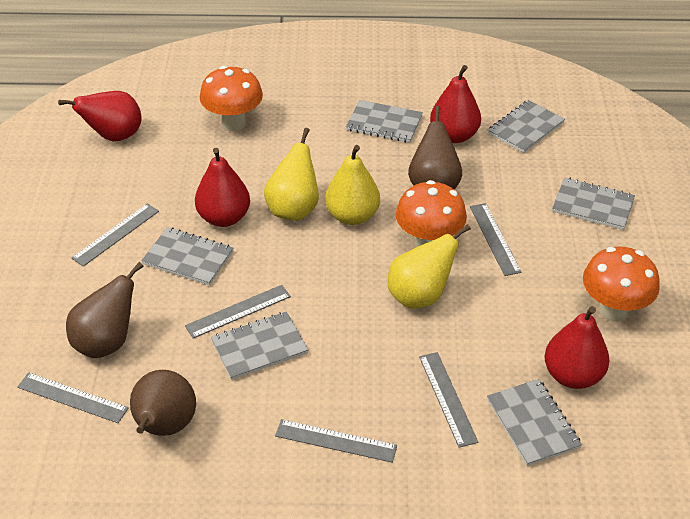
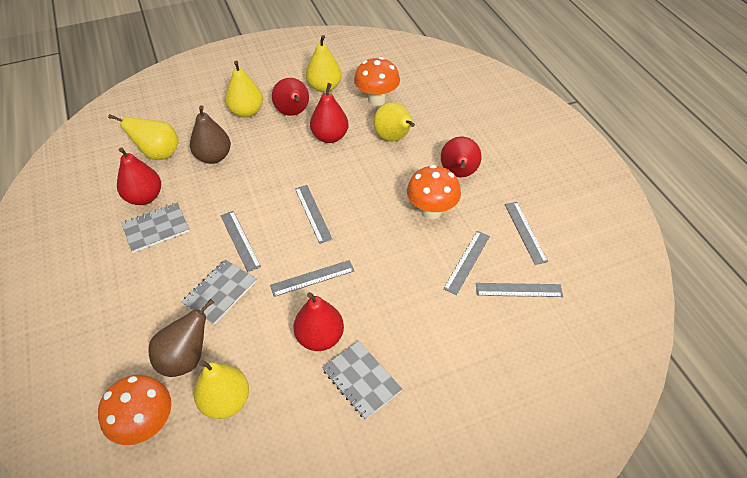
brown pear: 3 -> 2
grey notebook: 6 -> 3
red pear: 4 -> 5
yellow pear: 3 -> 5

